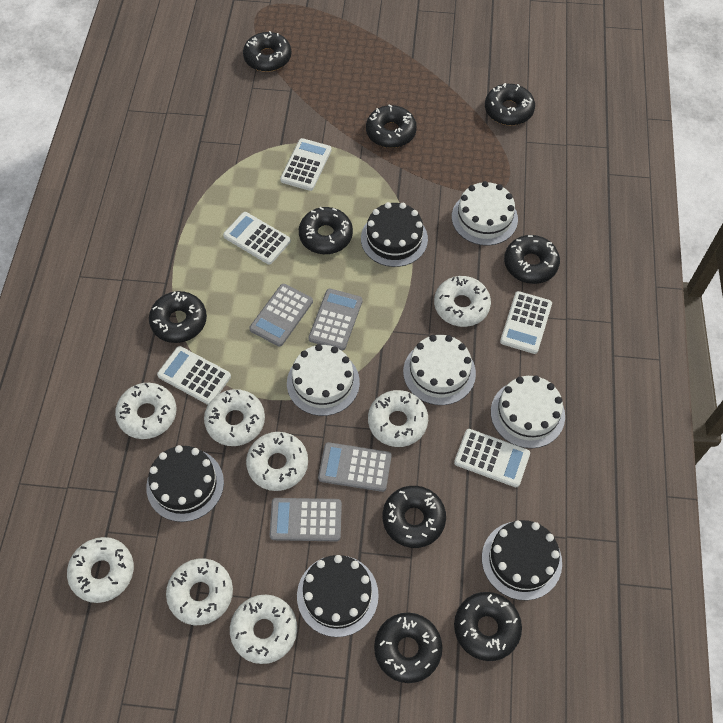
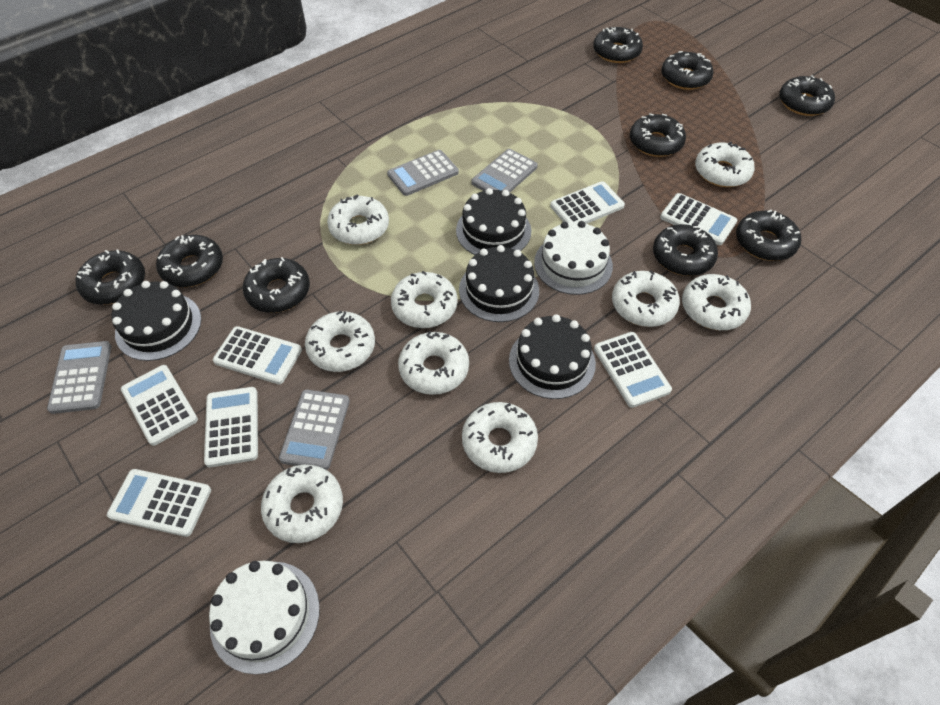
white cake: 4 -> 2
white calculator: 5 -> 7
white donut: 8 -> 9

